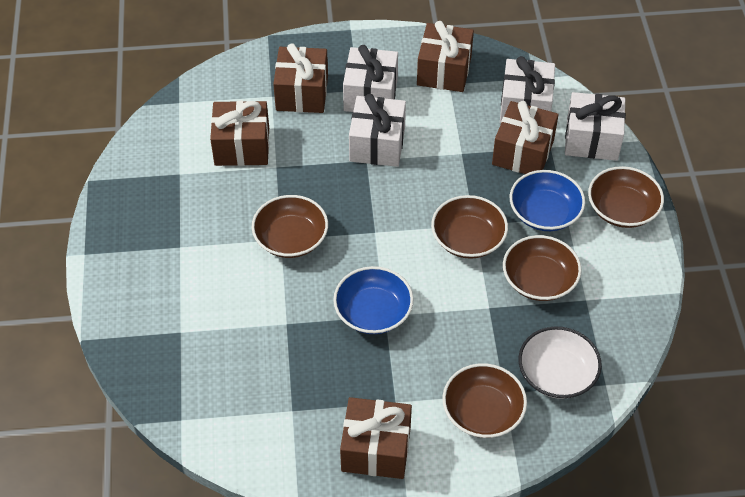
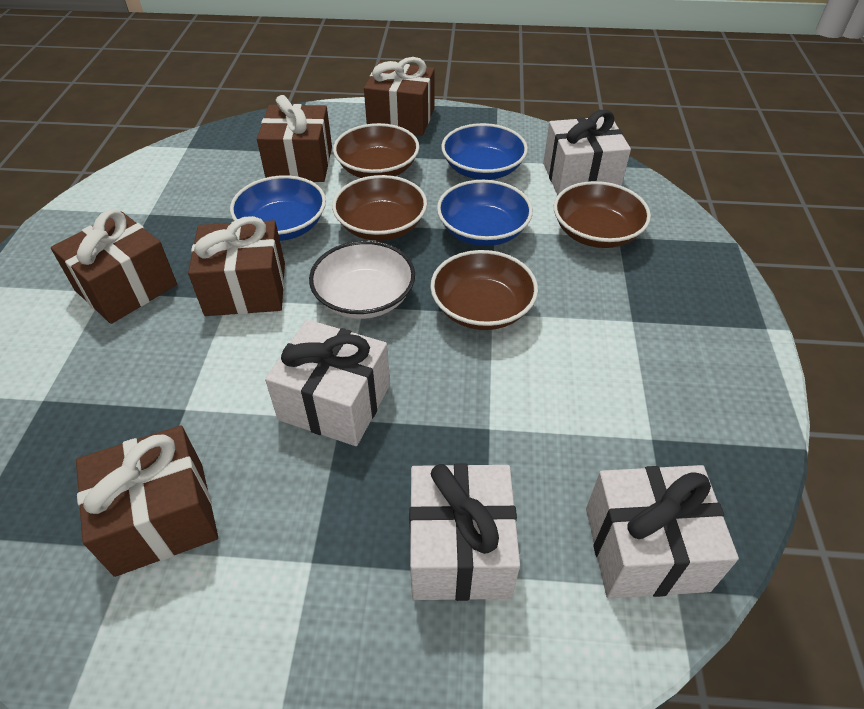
blue bowl: 2 -> 3
brown bowl: 5 -> 4

